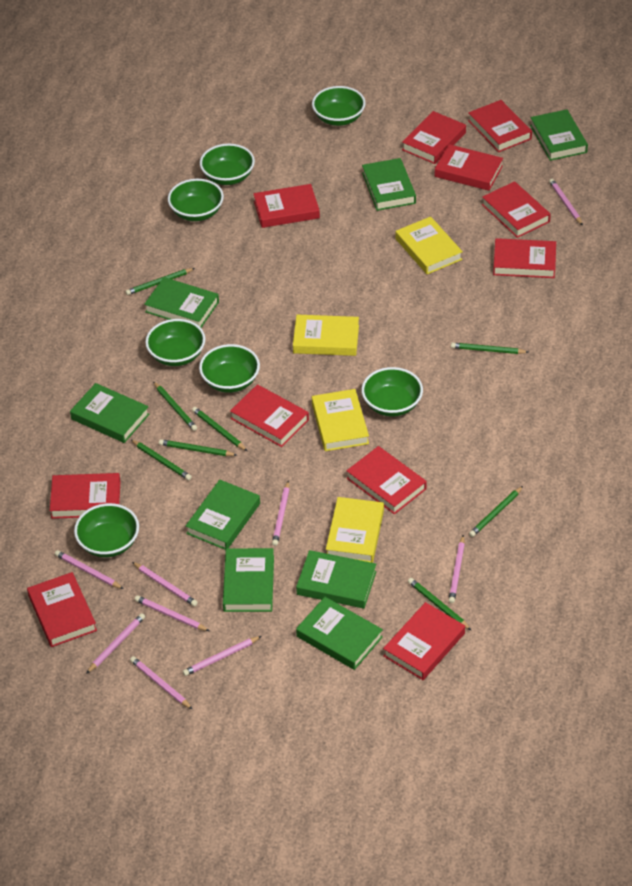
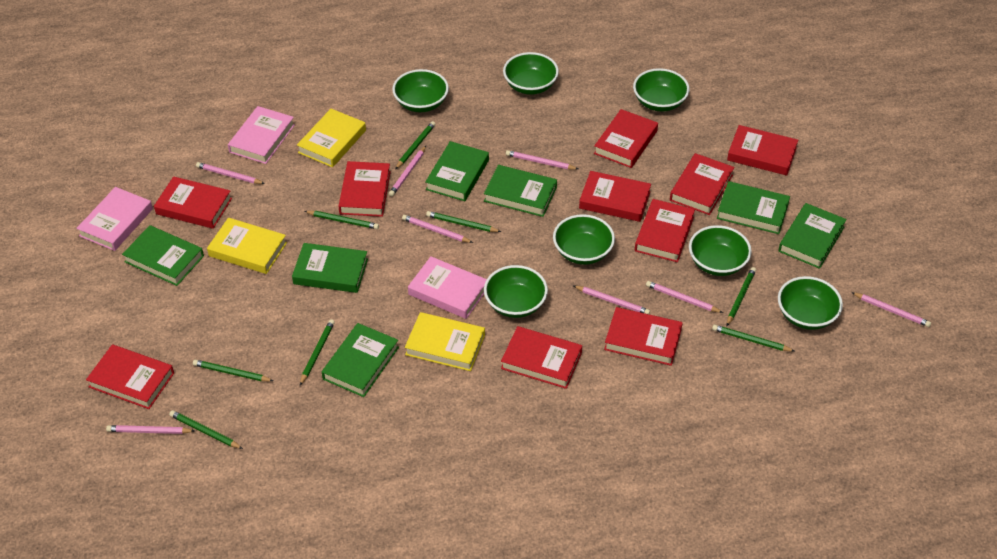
green book: 8 -> 7
pink book: 0 -> 3
pink pencil: 9 -> 8
red book: 11 -> 10
yellow book: 4 -> 3

